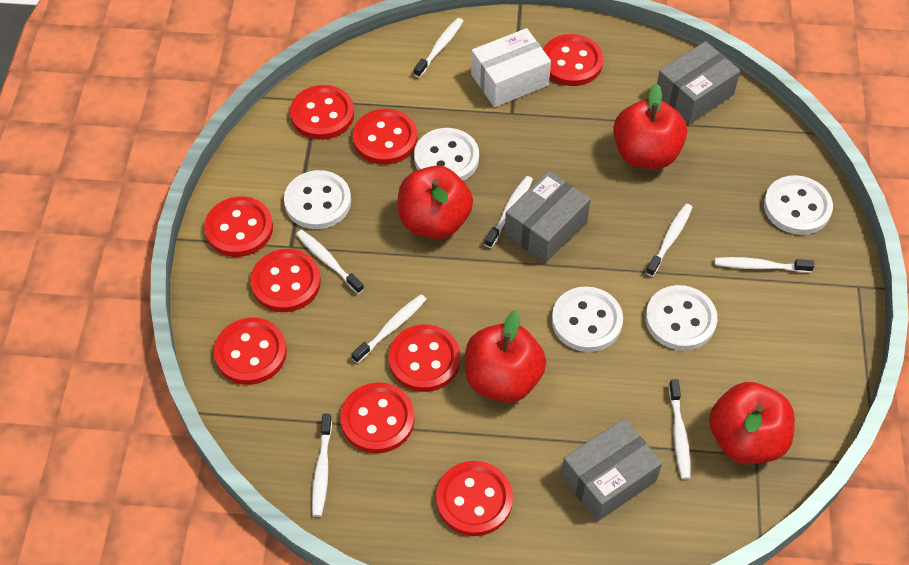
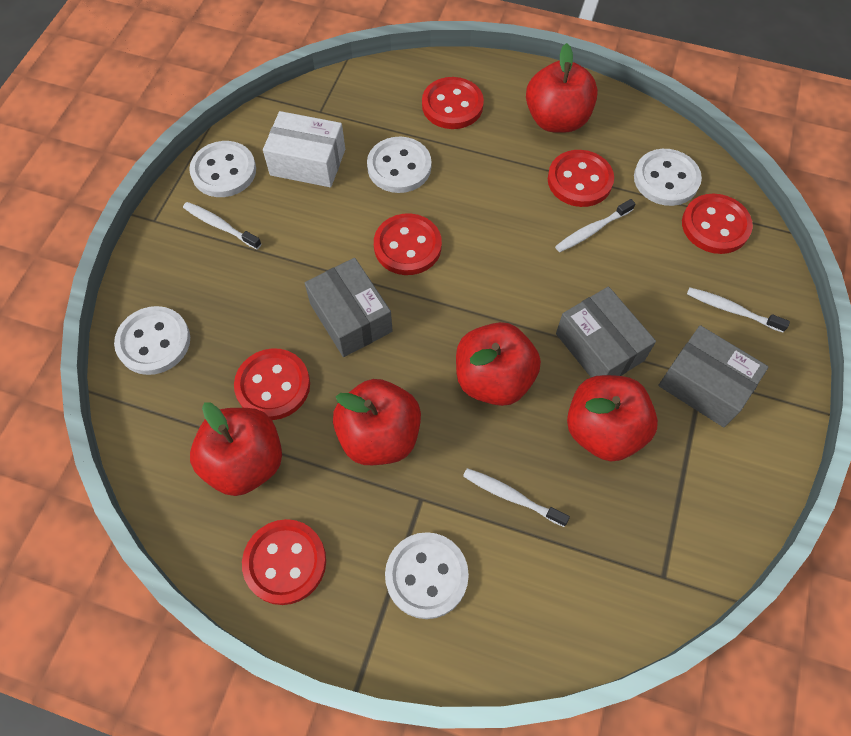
red apple: 4 -> 5
red button: 9 -> 6
white toothbrush: 8 -> 4

